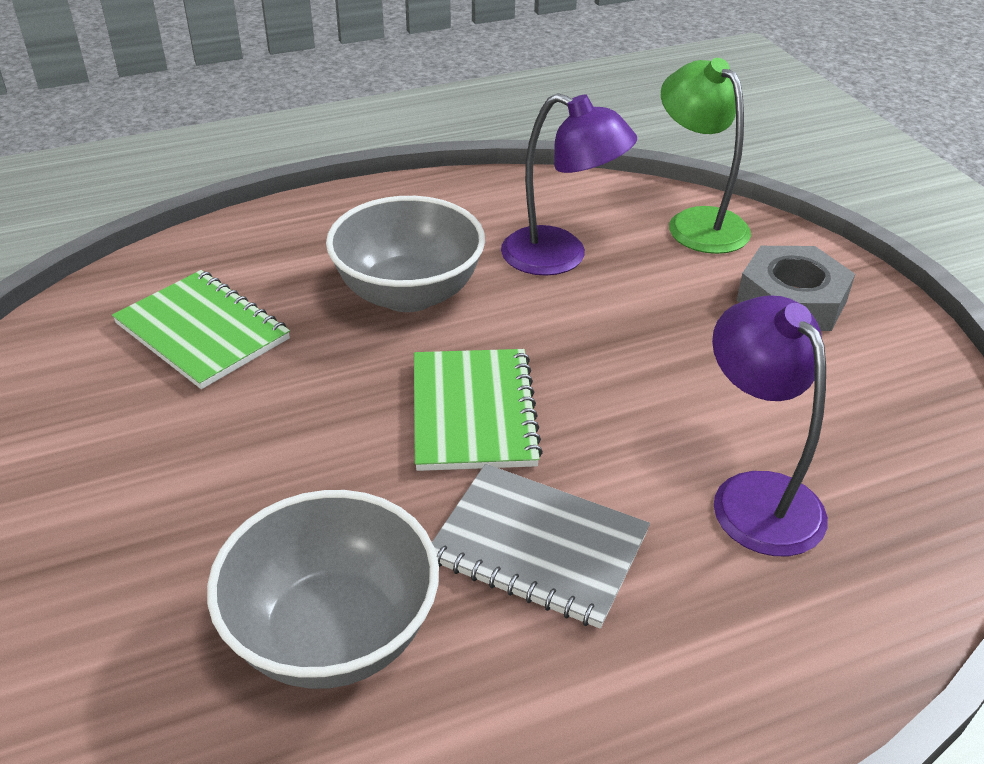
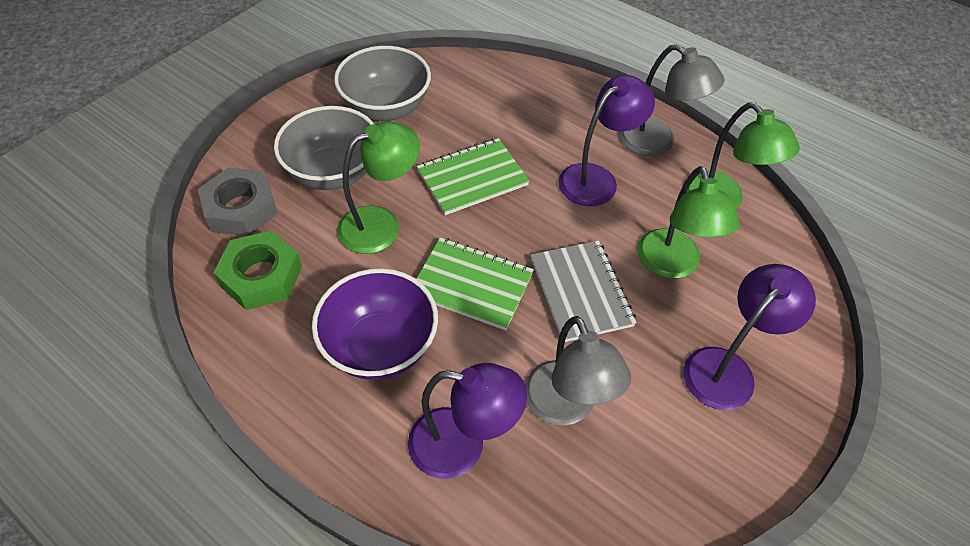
green lamp: 1 -> 3
green nut: 0 -> 1
grey lamp: 0 -> 2
purple bowl: 0 -> 1
purple lamp: 2 -> 3

